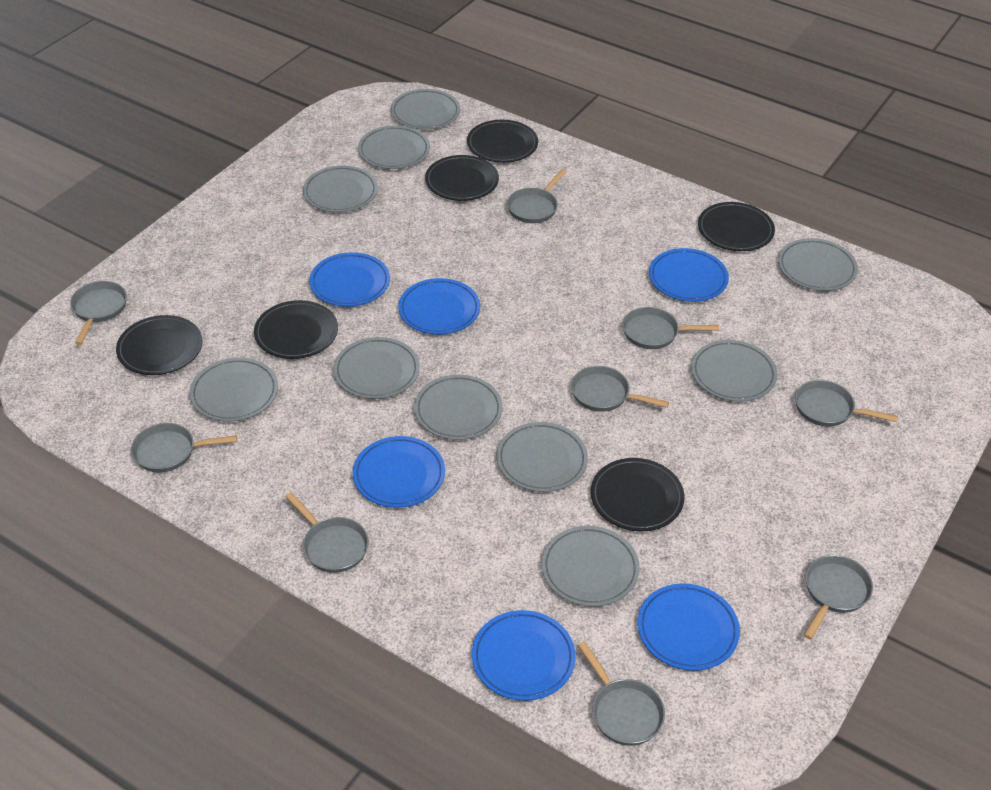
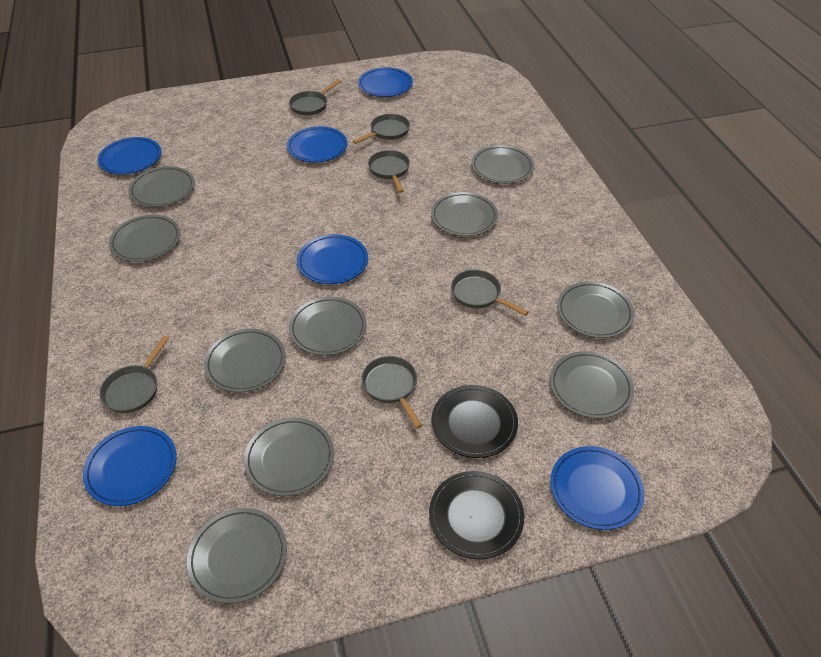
black plate: 6 -> 2
grey pan: 9 -> 6

